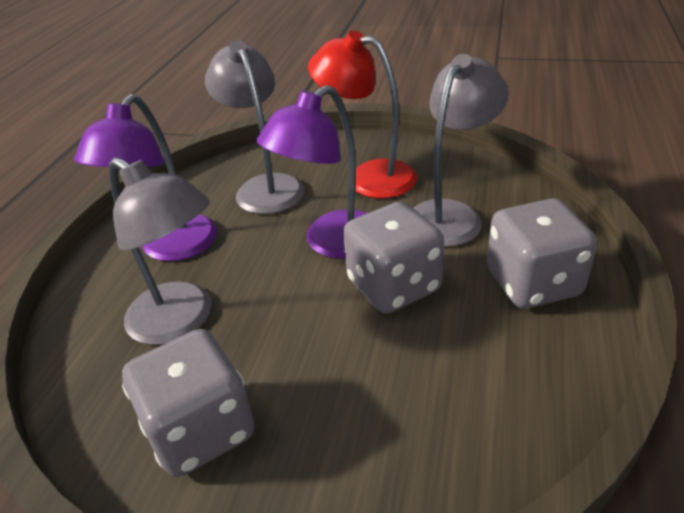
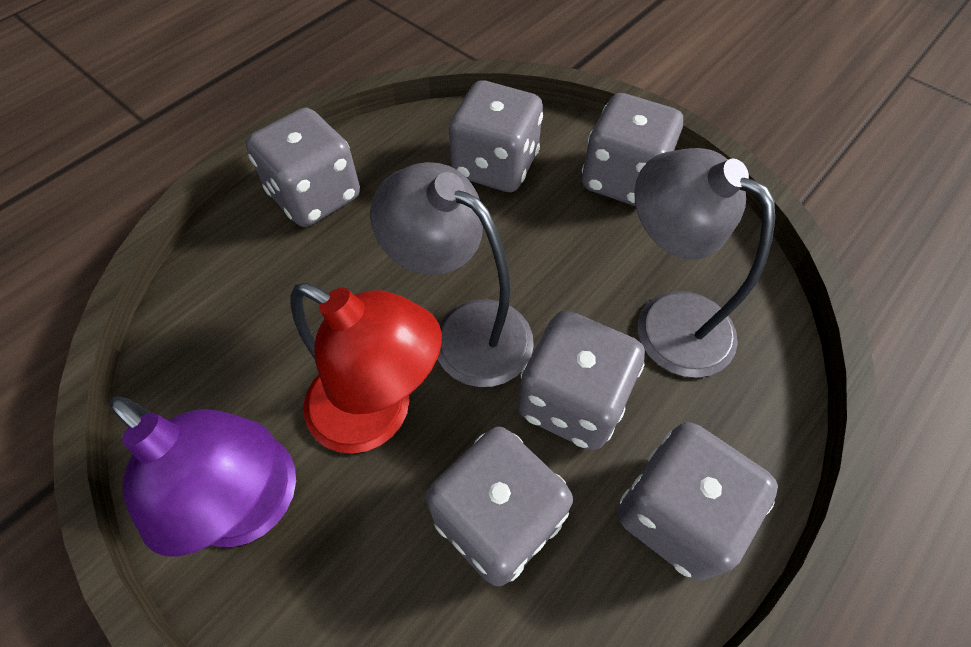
grey dice: 3 -> 6
grey lamp: 3 -> 2
purple lamp: 2 -> 1

